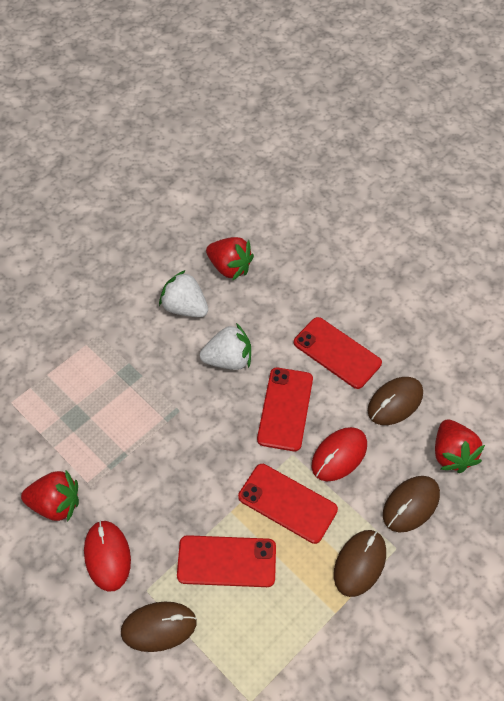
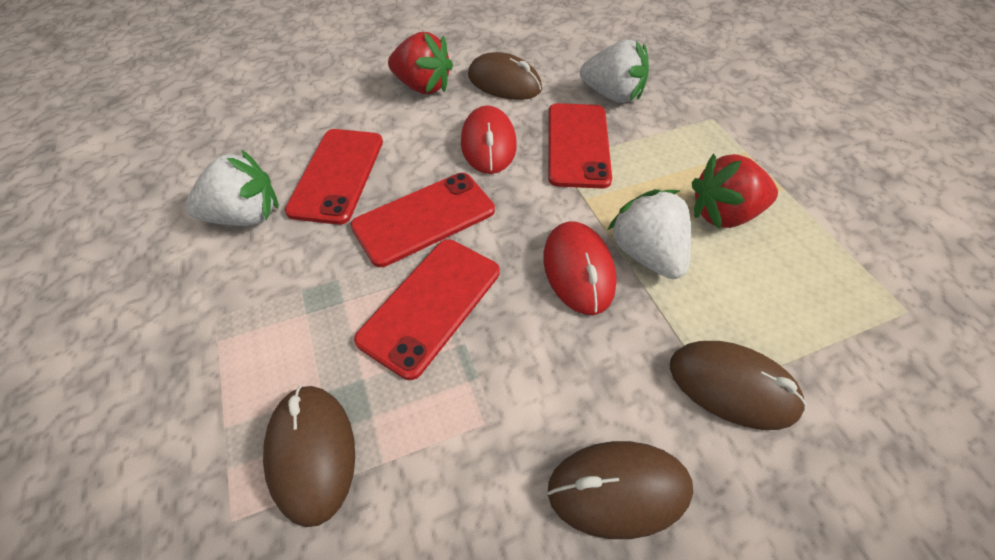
red strawberry: 3 -> 2
white strawberry: 2 -> 3

